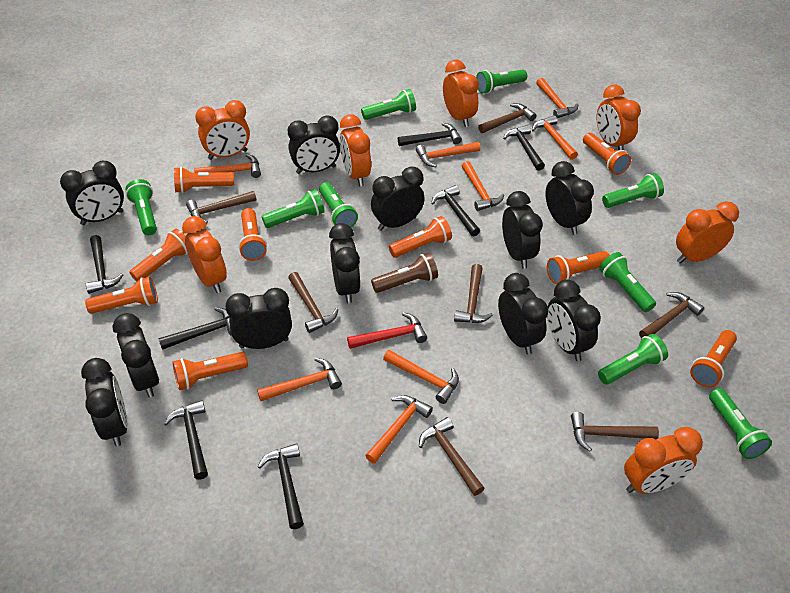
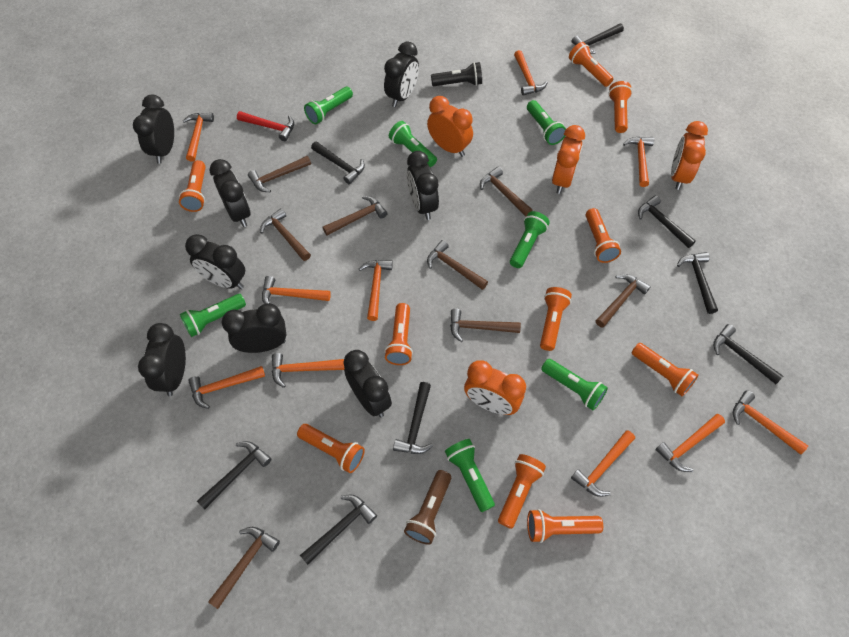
black clock: 11 -> 8
black flashlight: 0 -> 1
black hammer: 7 -> 8
brown hammer: 7 -> 8
green flashlight: 9 -> 7
orange clock: 7 -> 4
orange flashlight: 9 -> 10
orange hammer: 8 -> 10

